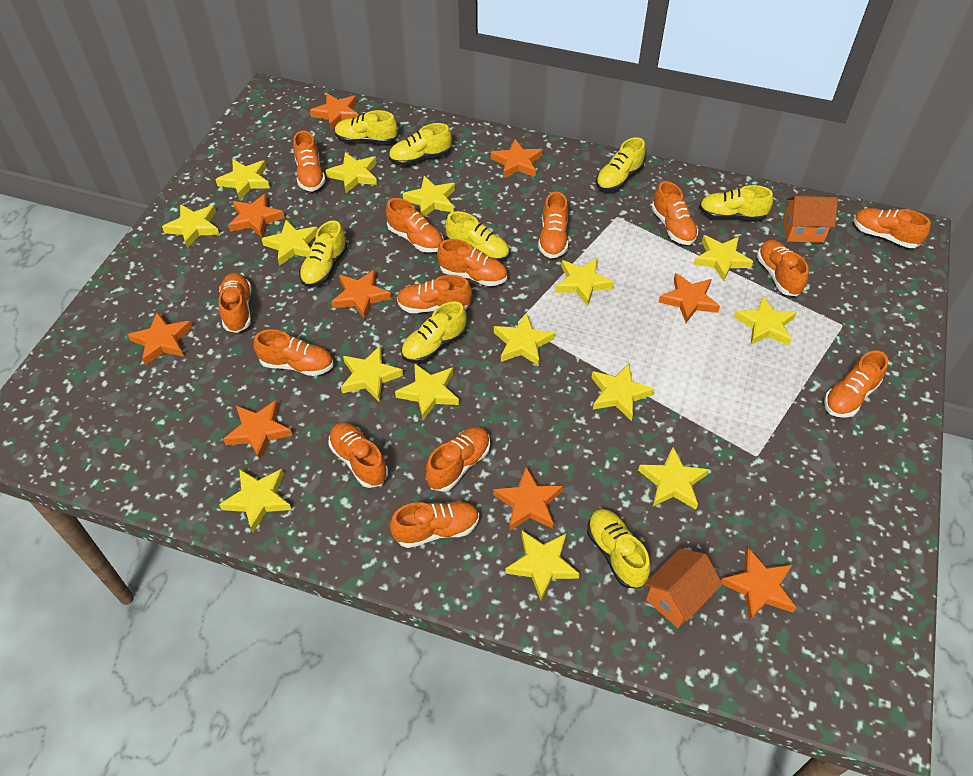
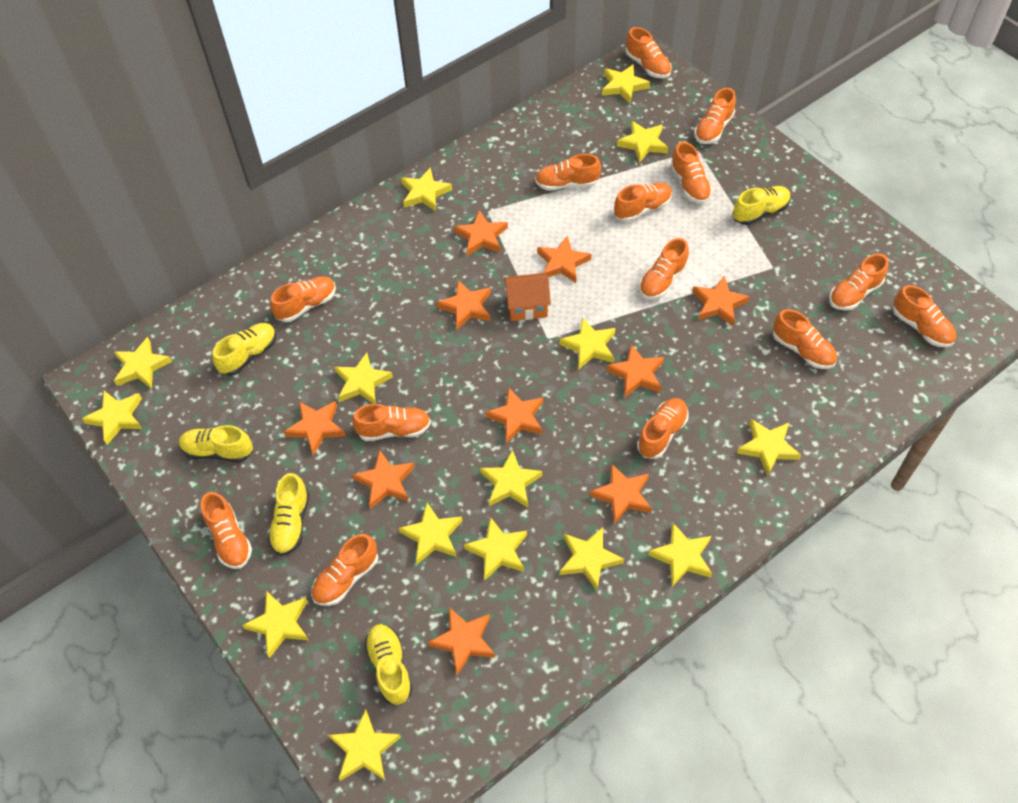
orange house: 2 -> 1
orange star: 9 -> 10
yellow shoe: 8 -> 5

